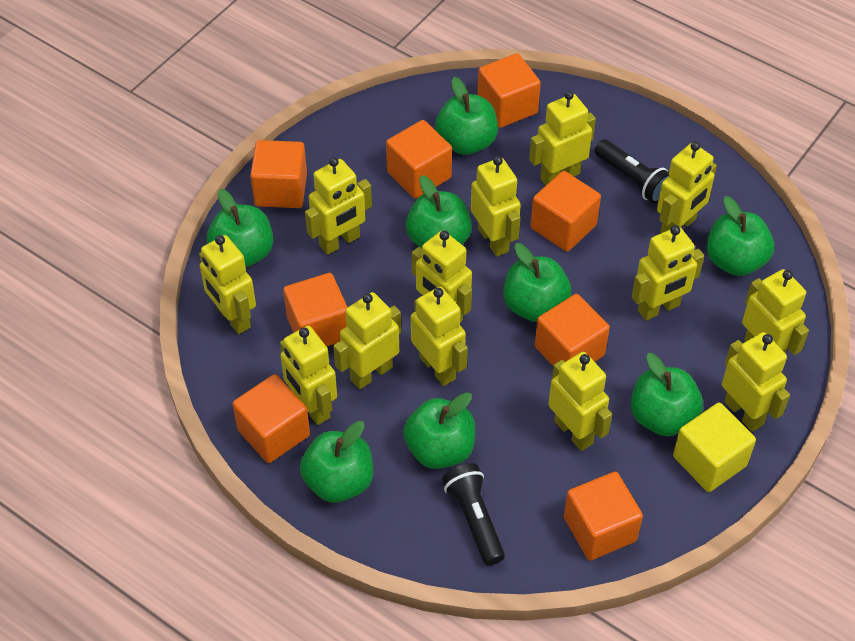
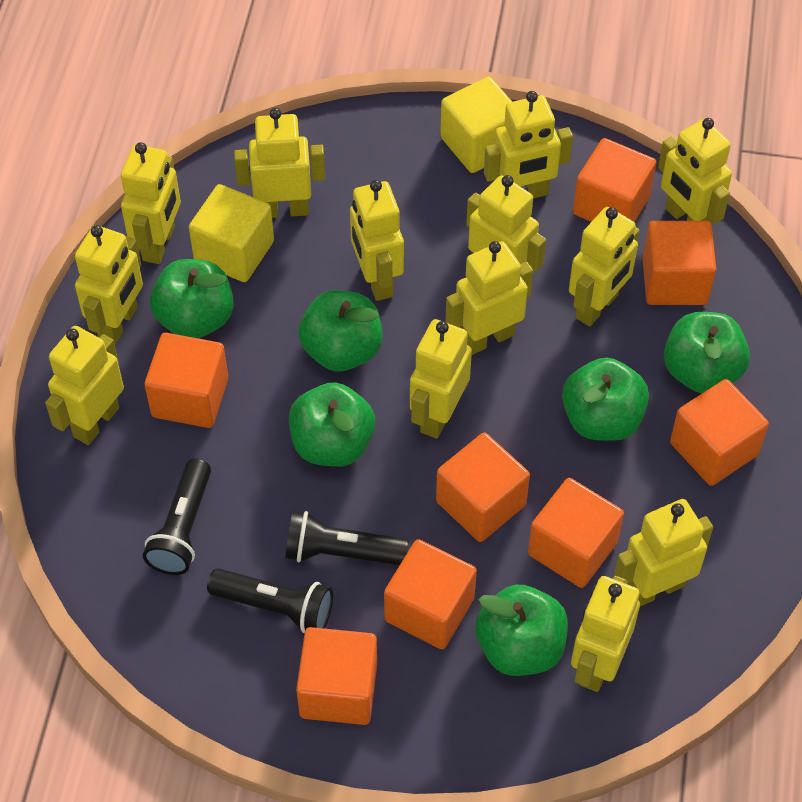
black flashlight: 2 -> 3
green apple: 8 -> 6
yellow cube: 1 -> 2

